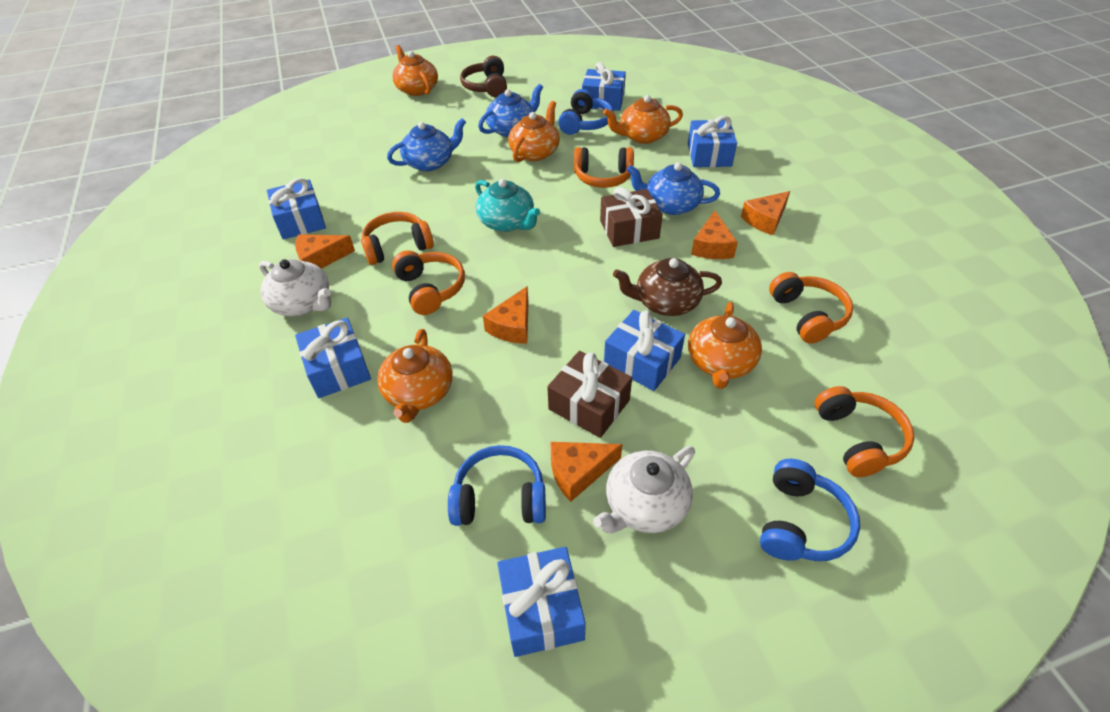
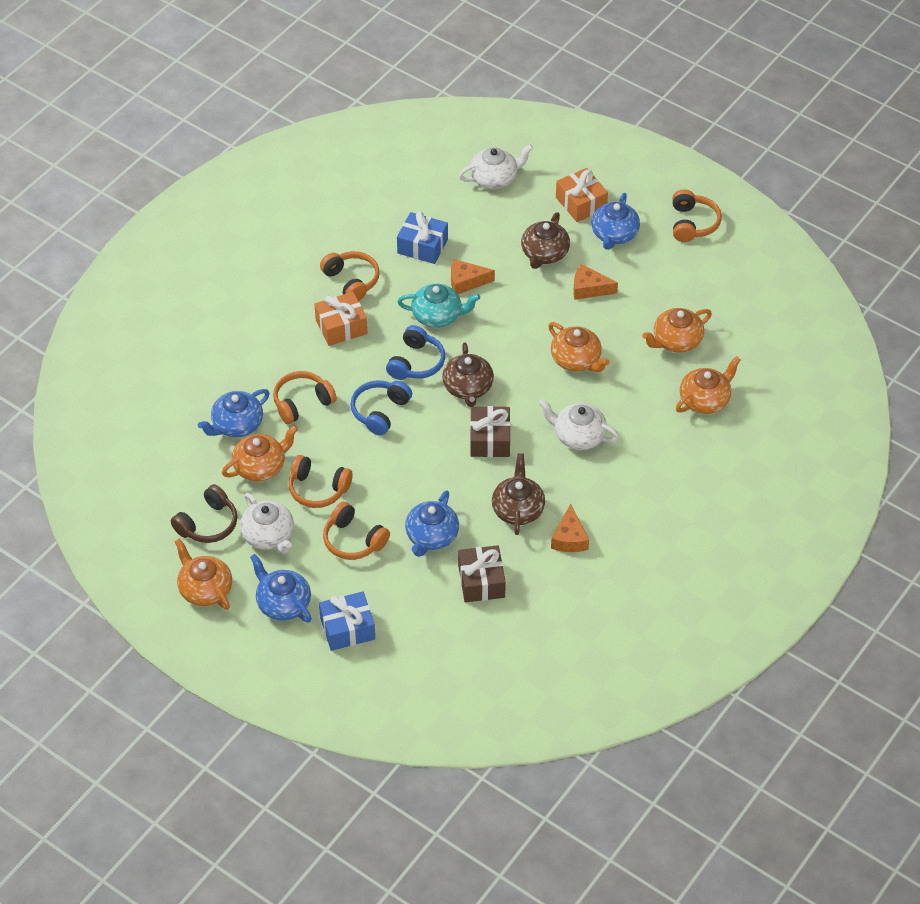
blue gift: 6 -> 2
blue headphones: 3 -> 2
blue teapot: 3 -> 4
brown teapot: 1 -> 3
orange cheese: 5 -> 3
orange gift: 0 -> 2
white teapot: 2 -> 3

